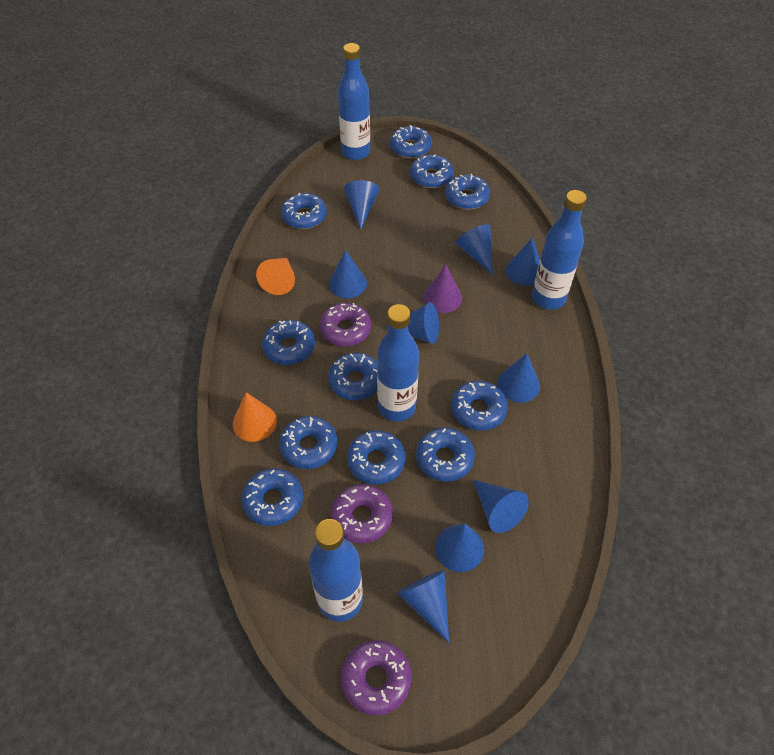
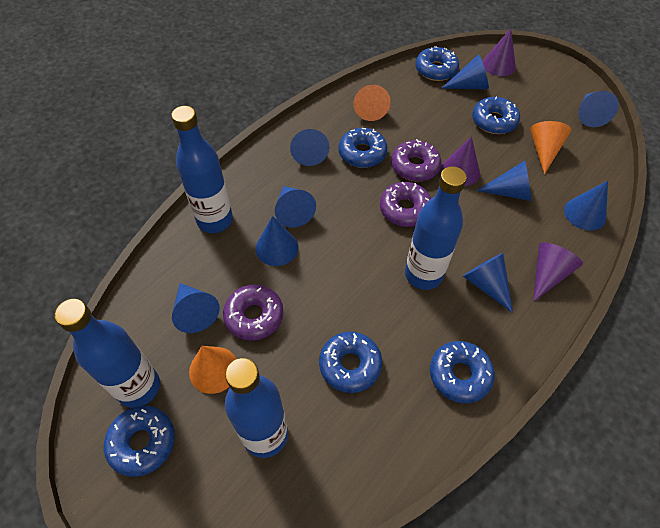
blue donut: 11 -> 6
orange cone: 2 -> 3
purple cone: 1 -> 3

